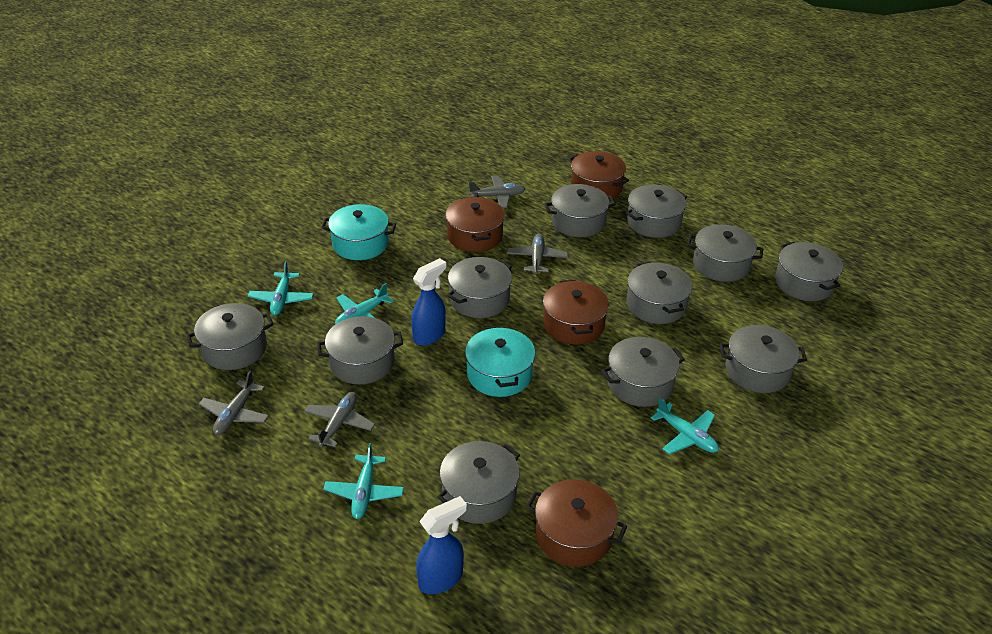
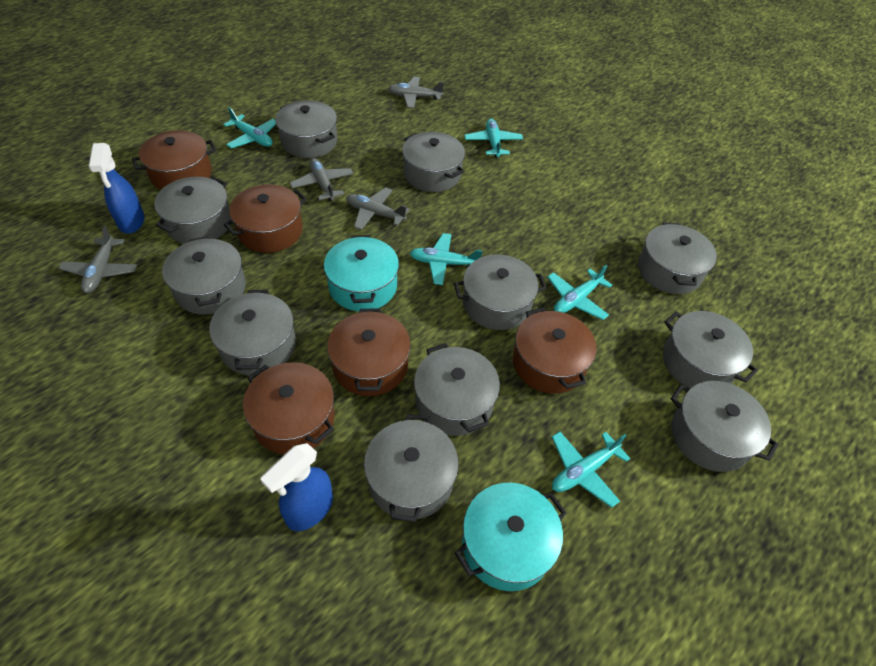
brown pot: 4 -> 5
turquoise plane: 4 -> 5

